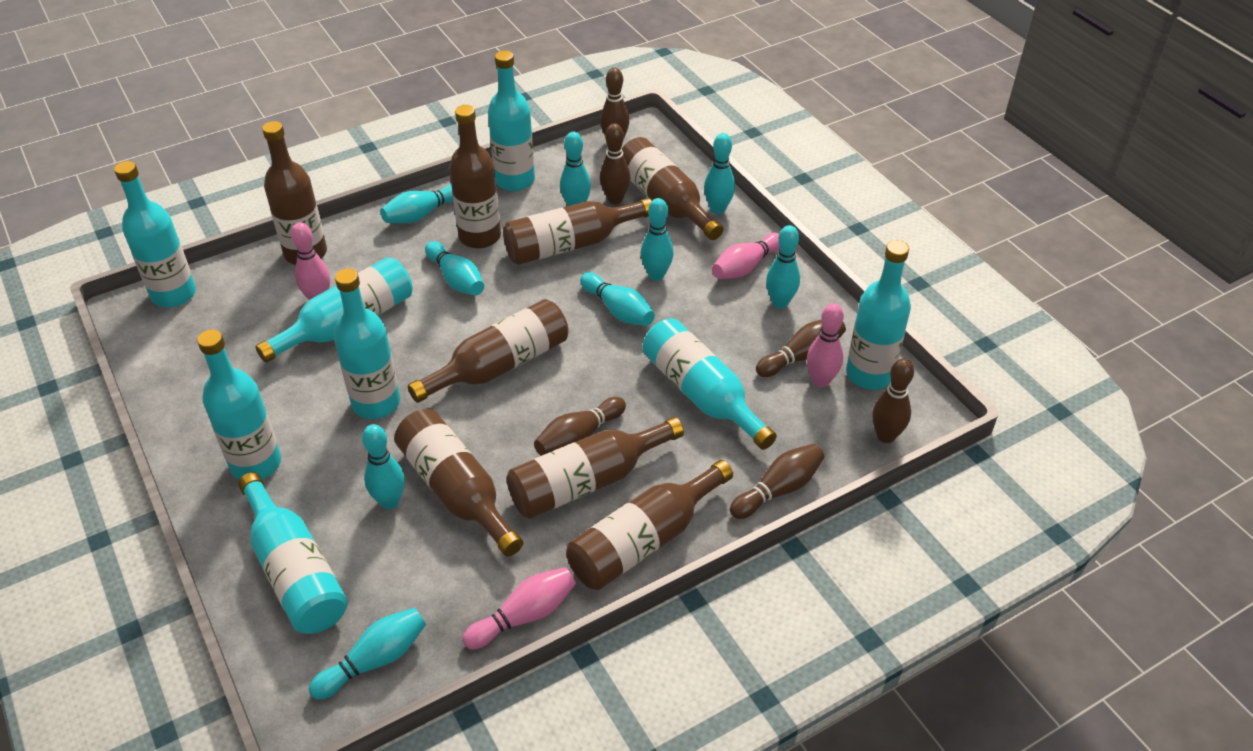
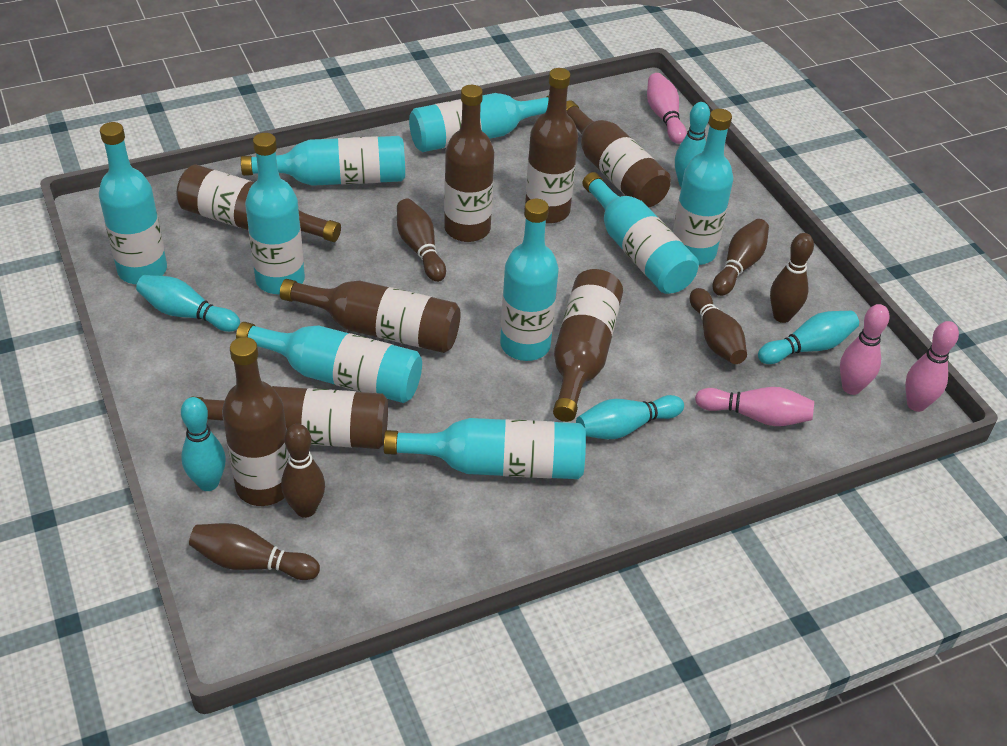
turquoise bottle: 8 -> 9
turquoise bowling pin: 9 -> 5

